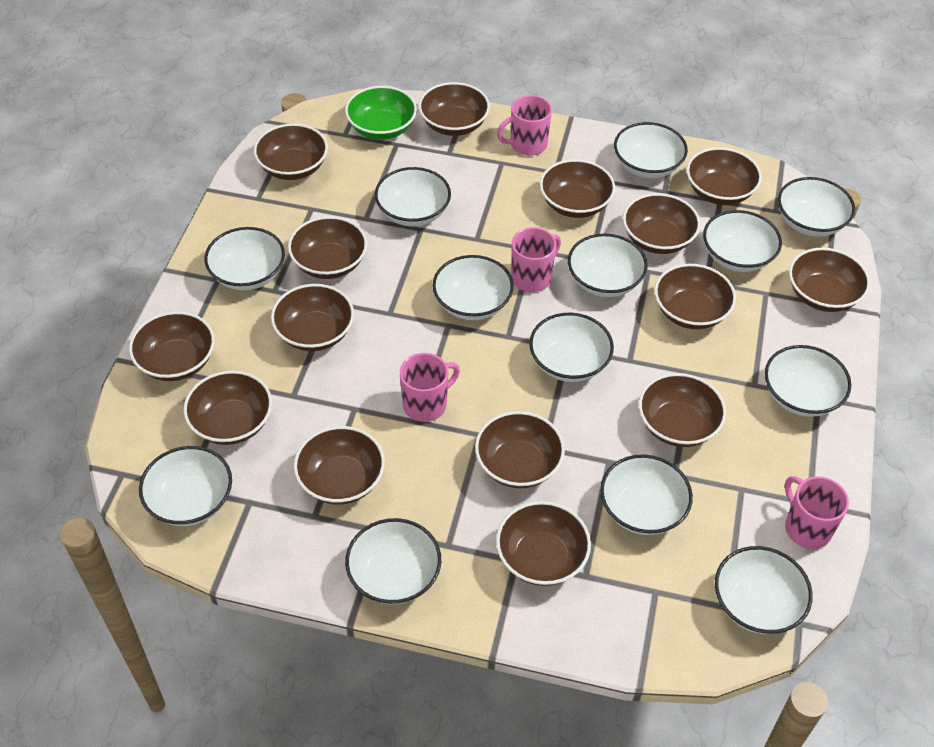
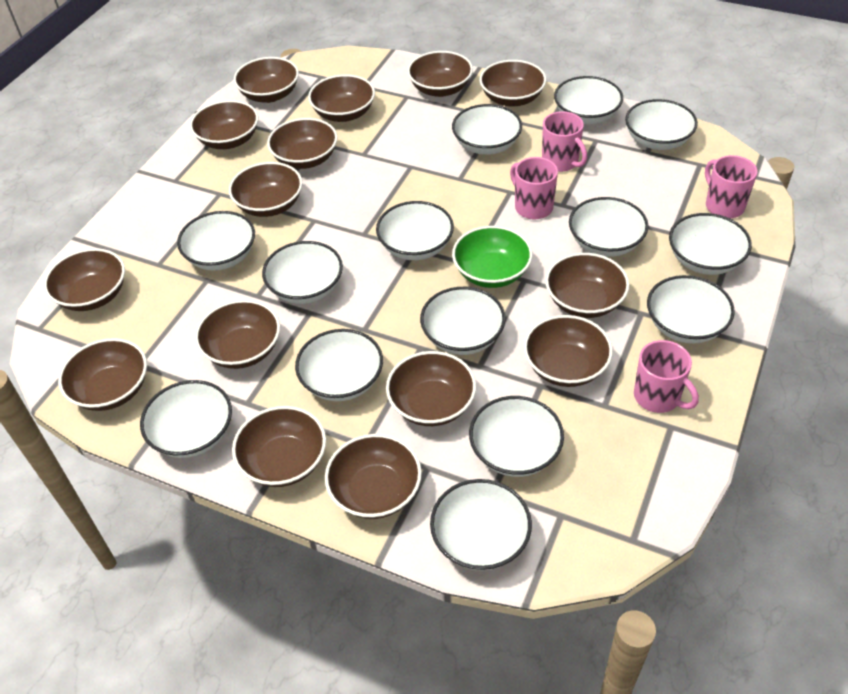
white bowl: 13 -> 14

